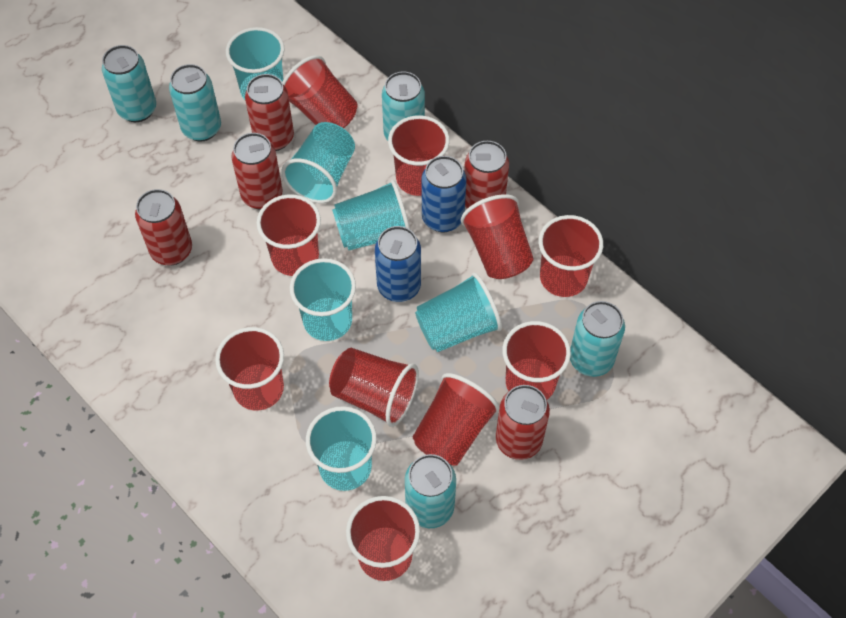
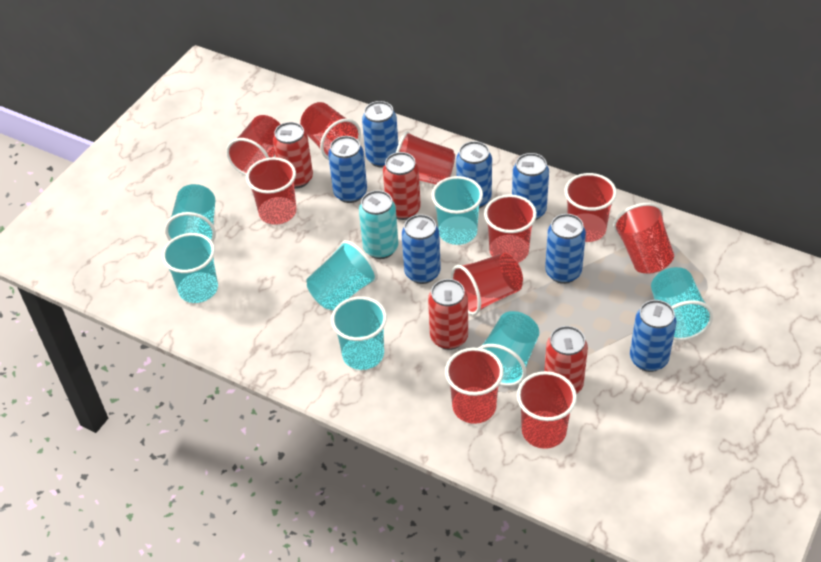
blue can: 2 -> 7
red can: 5 -> 4
turquoise can: 5 -> 1
turquoise cup: 6 -> 7

